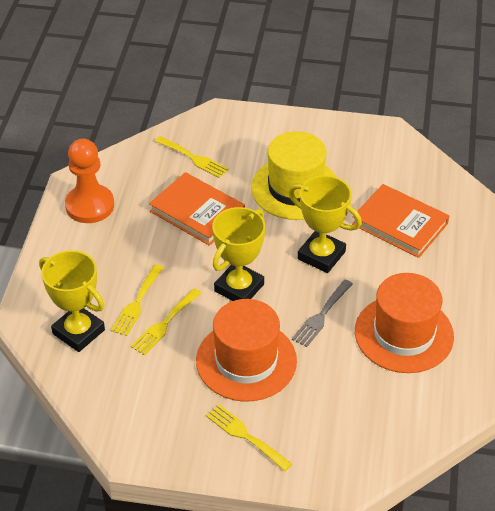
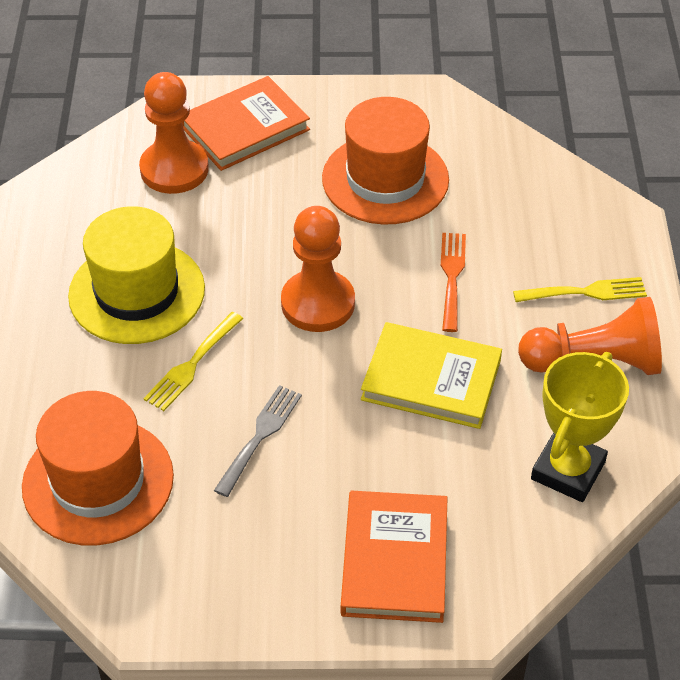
orange fork: 0 -> 1
orange pawn: 1 -> 3
yellow book: 0 -> 1
yellow fork: 4 -> 2
yellow trophy: 3 -> 1

